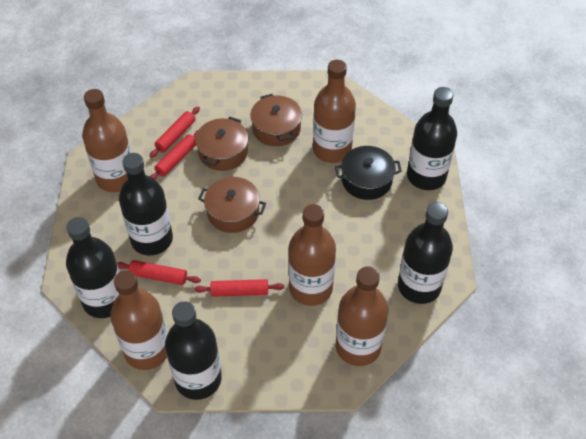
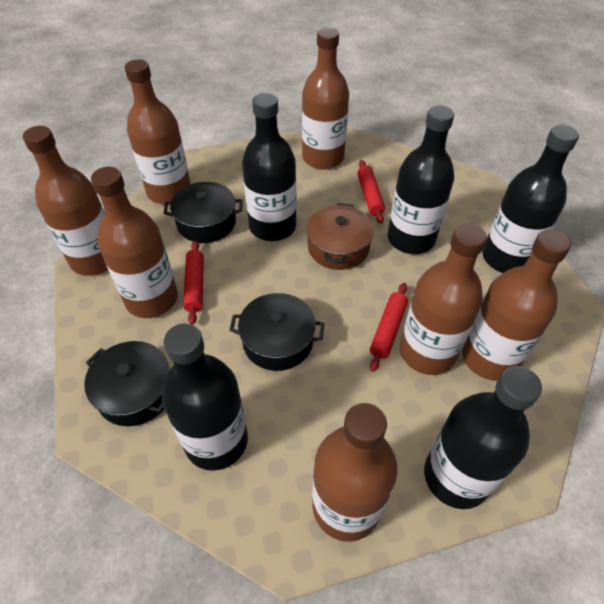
black pot: 1 -> 3
brown bottle: 5 -> 7
brown pot: 3 -> 1
red rolling pin: 4 -> 3

